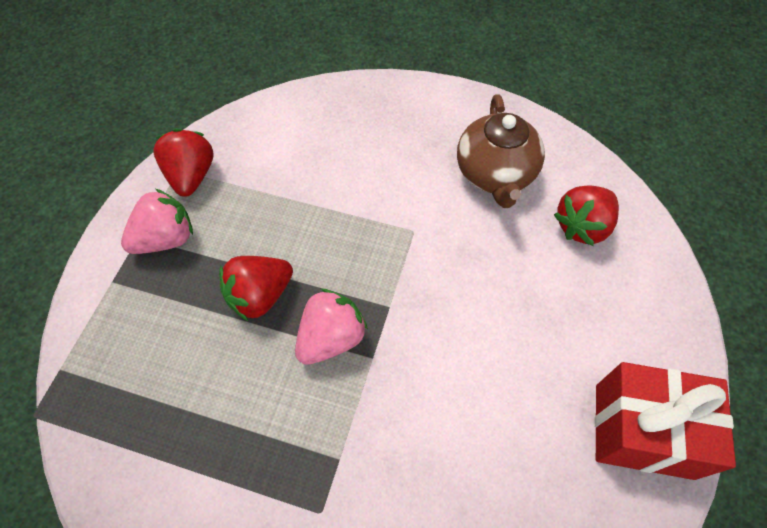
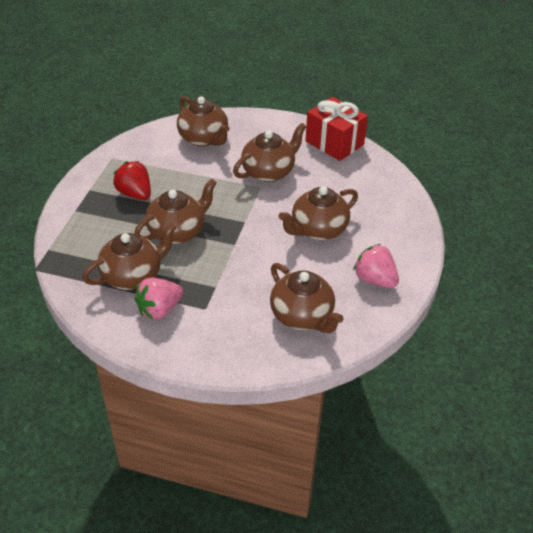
brown teapot: 1 -> 6
red strawberry: 3 -> 1

